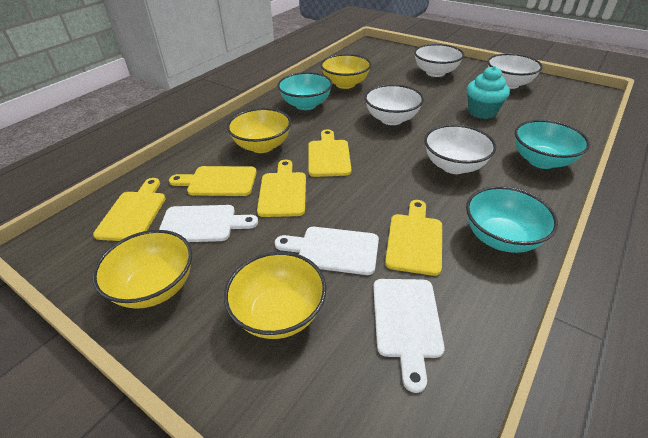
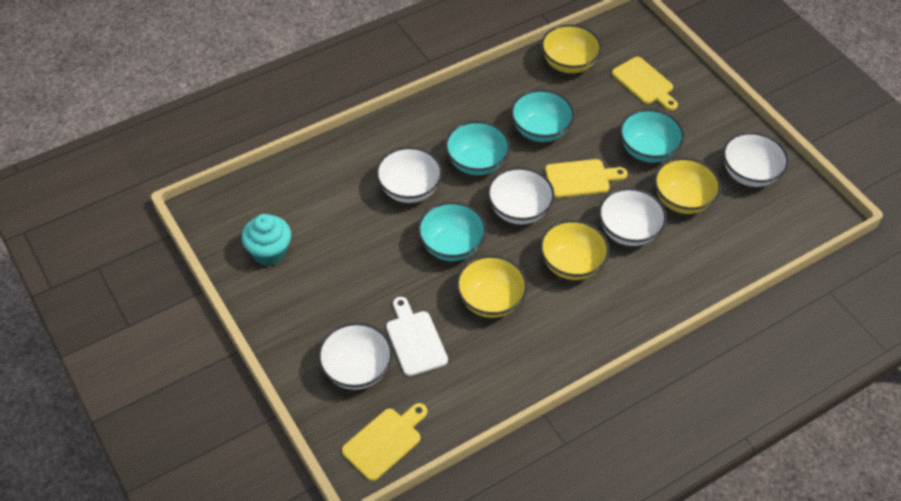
turquoise bowl: 3 -> 4
white bowl: 4 -> 5
white cutting board: 3 -> 1
yellow cutting board: 5 -> 3

